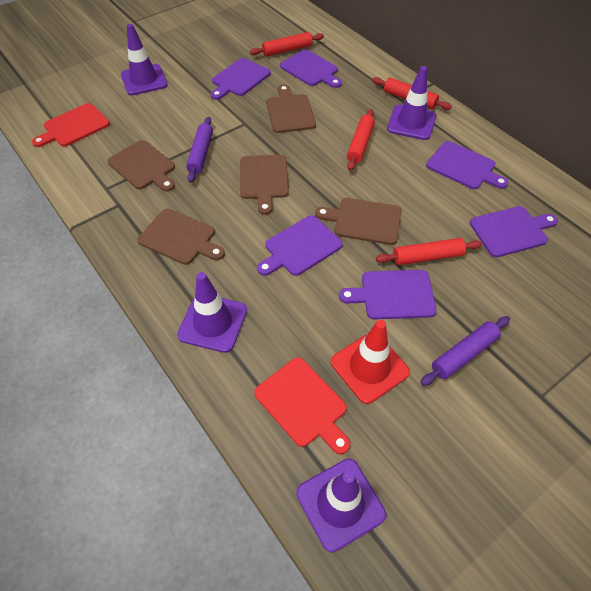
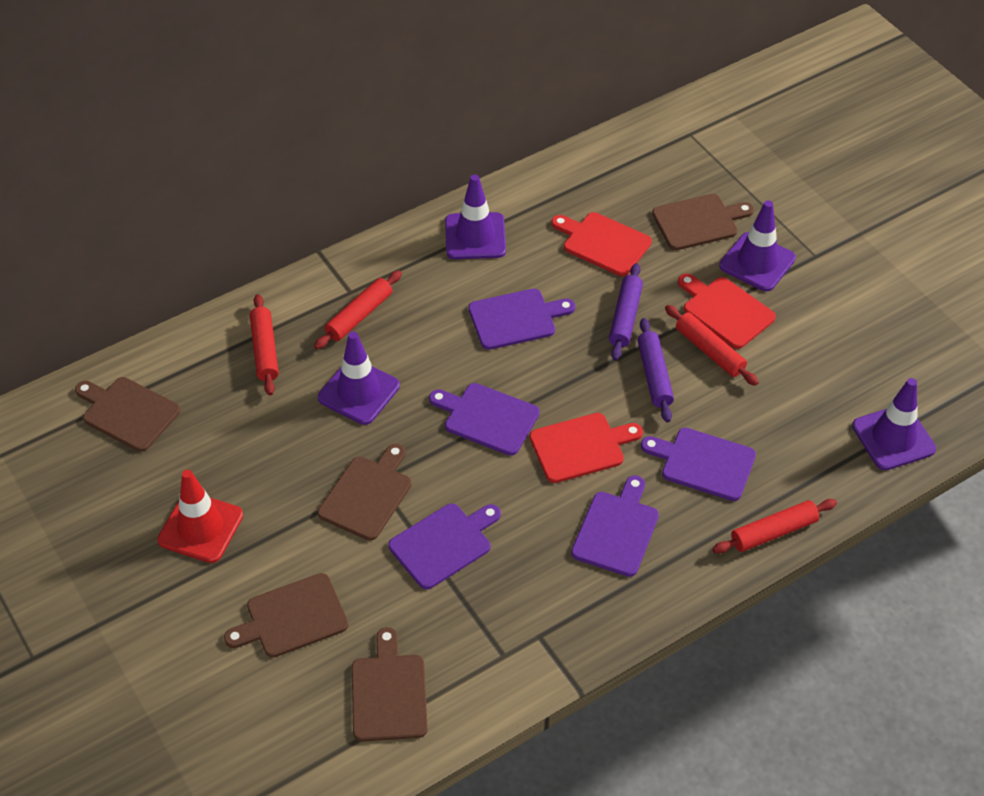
purple cutting board: 6 -> 5
red cutting board: 2 -> 3

